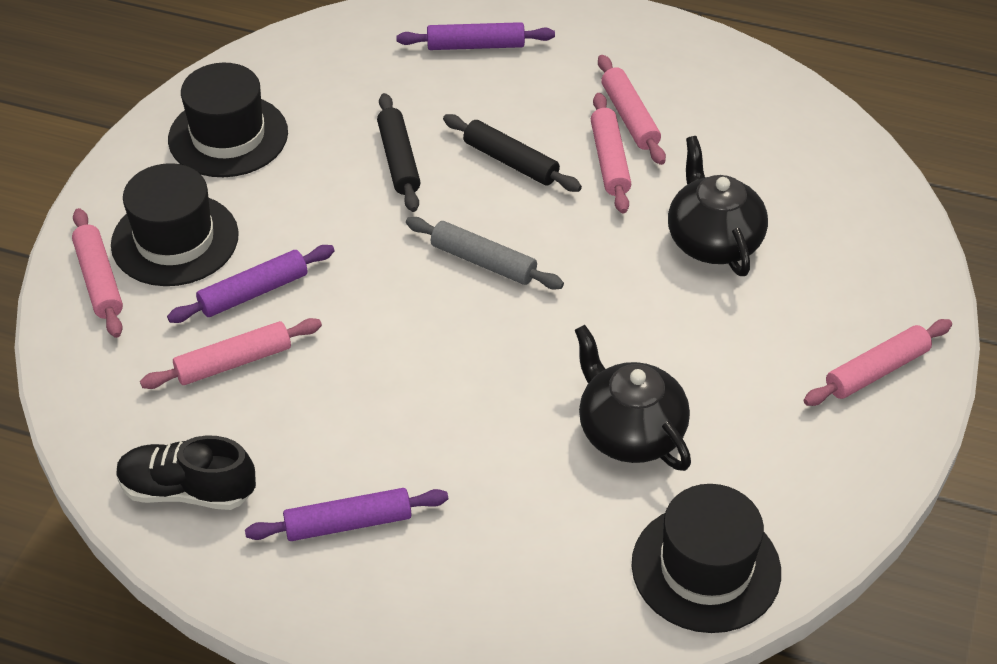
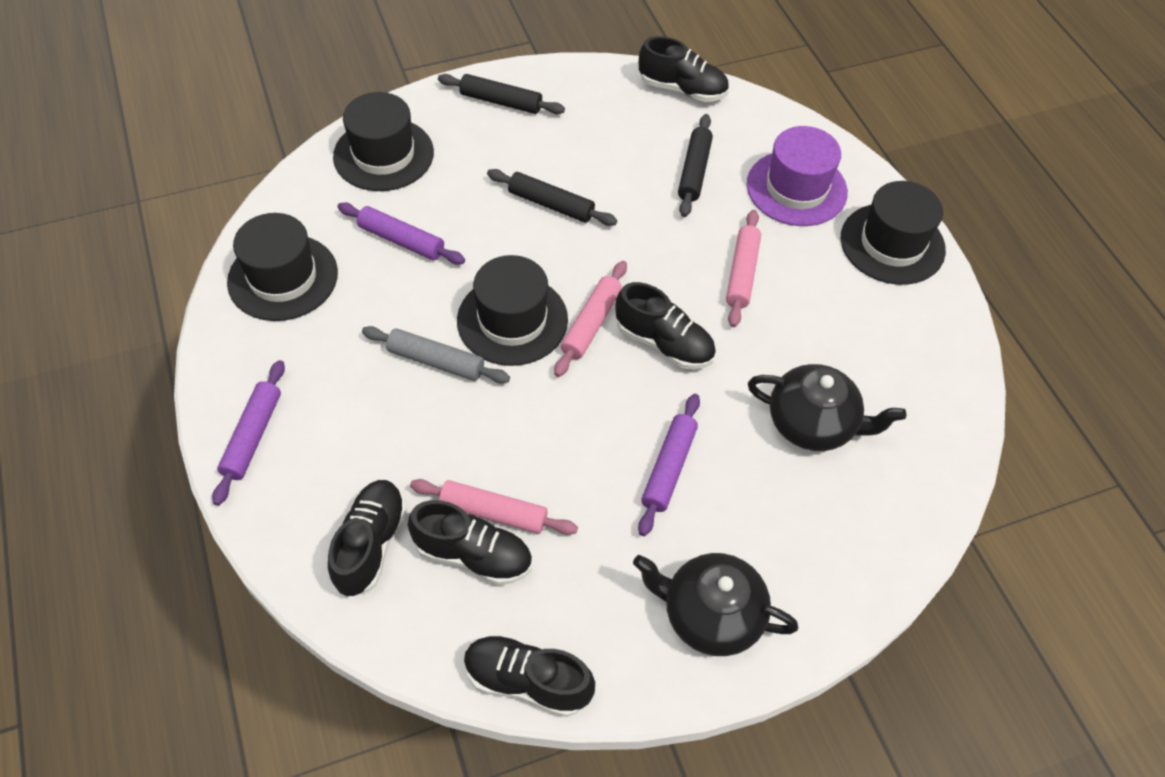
black hat: 3 -> 4
black rolling pin: 2 -> 3
black shoe: 1 -> 5
pink rolling pin: 5 -> 3
purple hat: 0 -> 1

